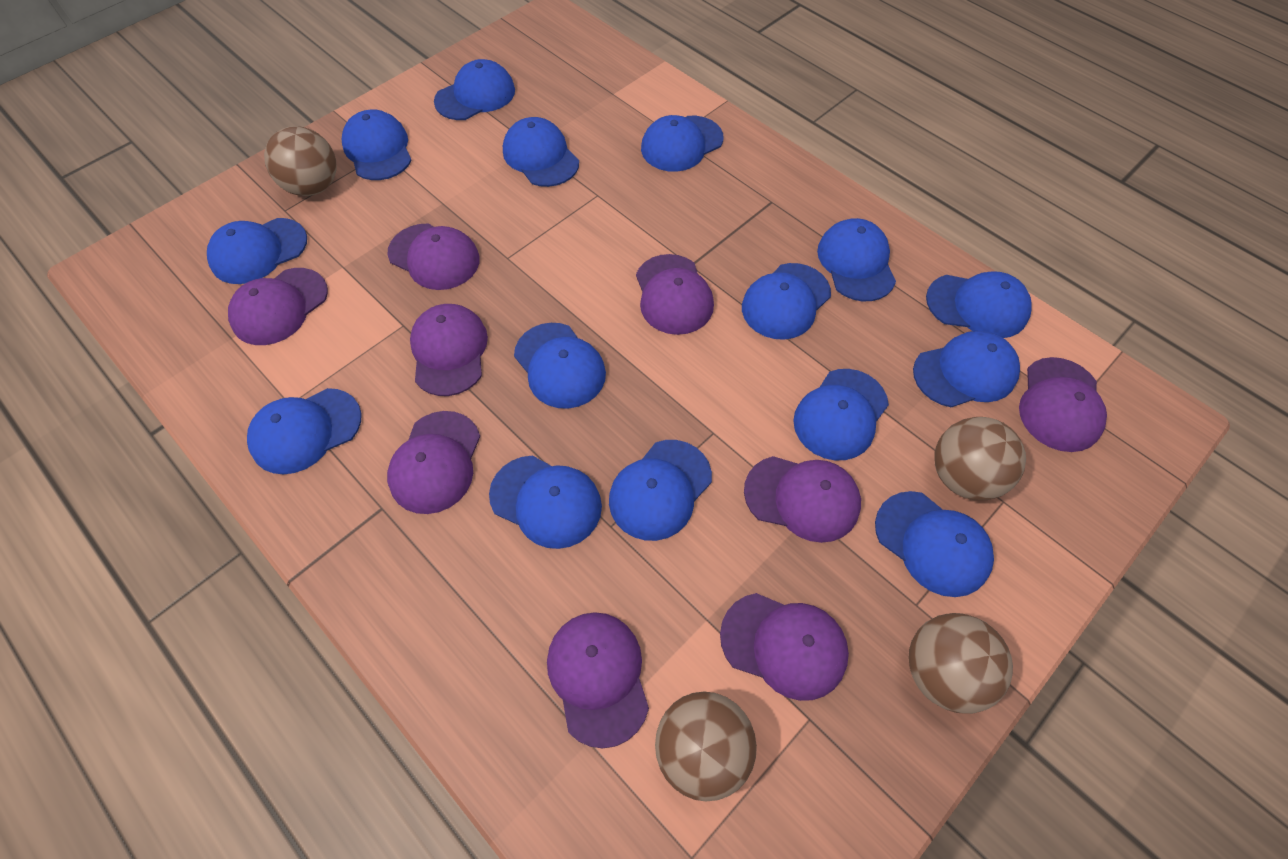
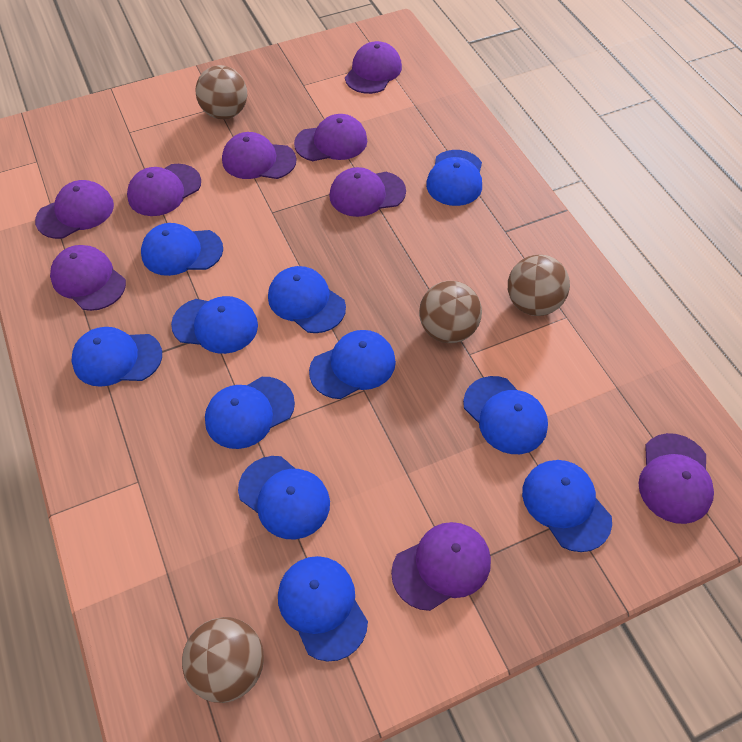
blue cap: 15 -> 11

